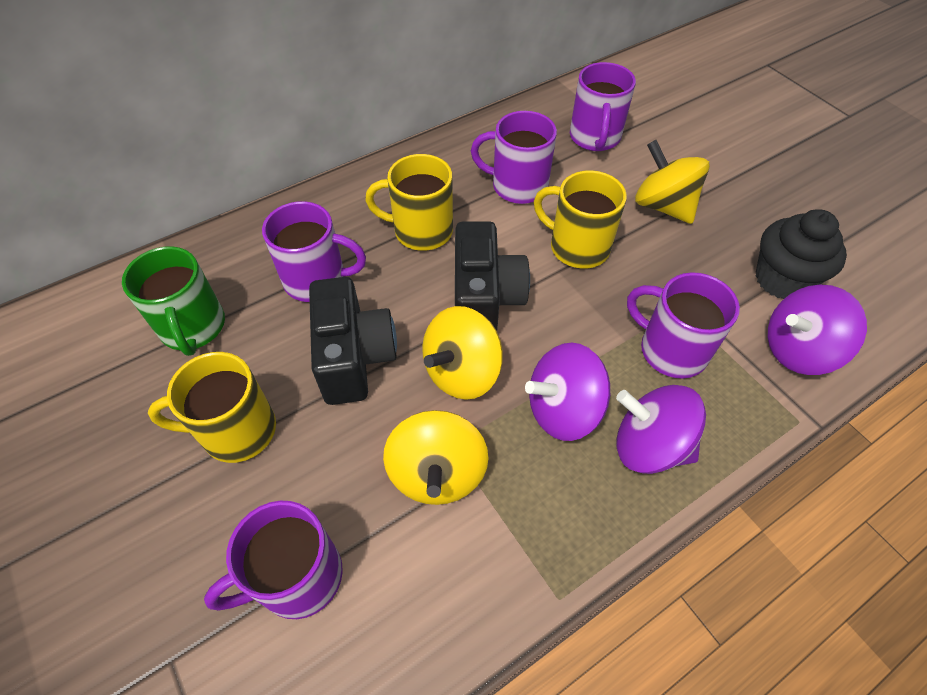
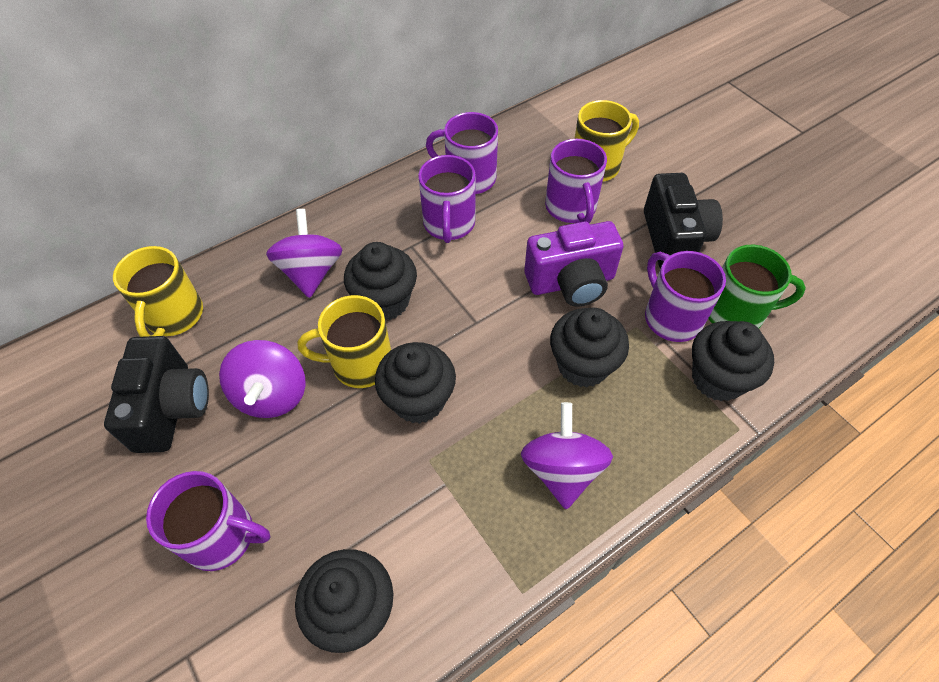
black cupcake: 1 -> 5
purple camera: 0 -> 1
yellow spinning top: 3 -> 0

